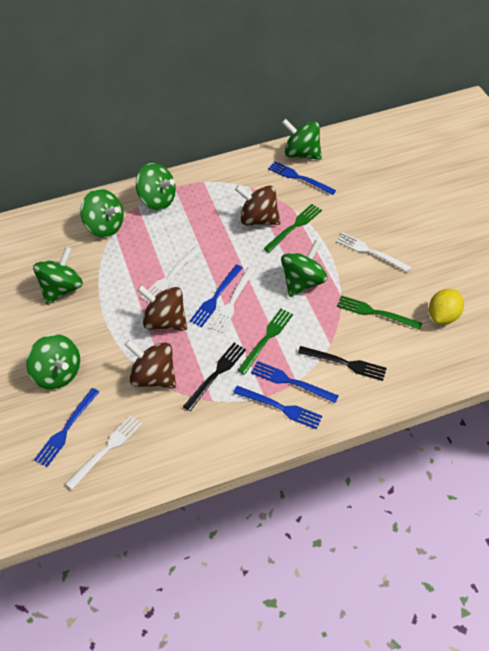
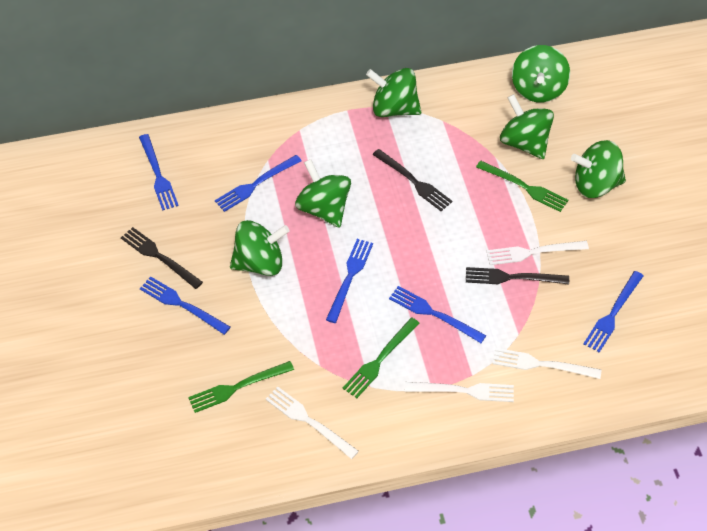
black fork: 2 -> 3
blue fork: 5 -> 6
brown spinning top: 3 -> 0
yellow lemon: 1 -> 0

